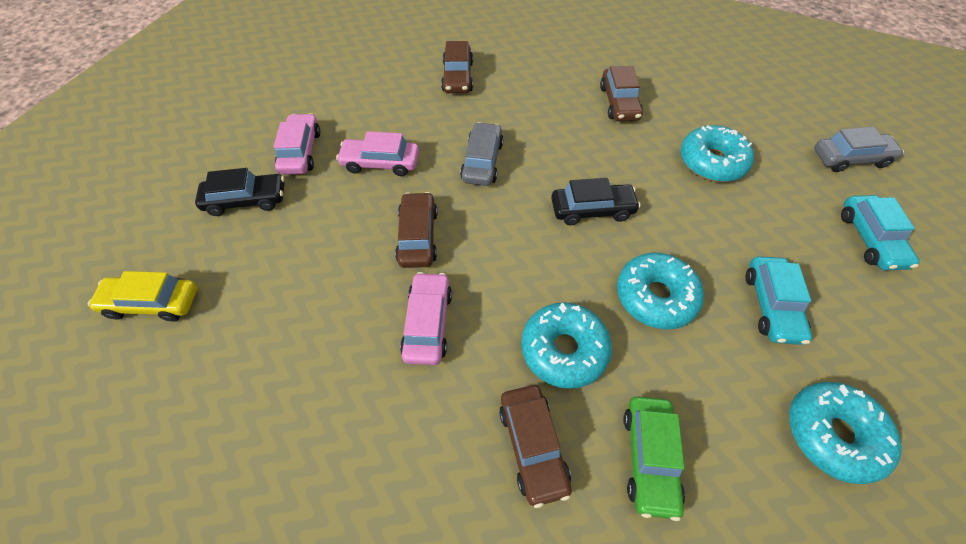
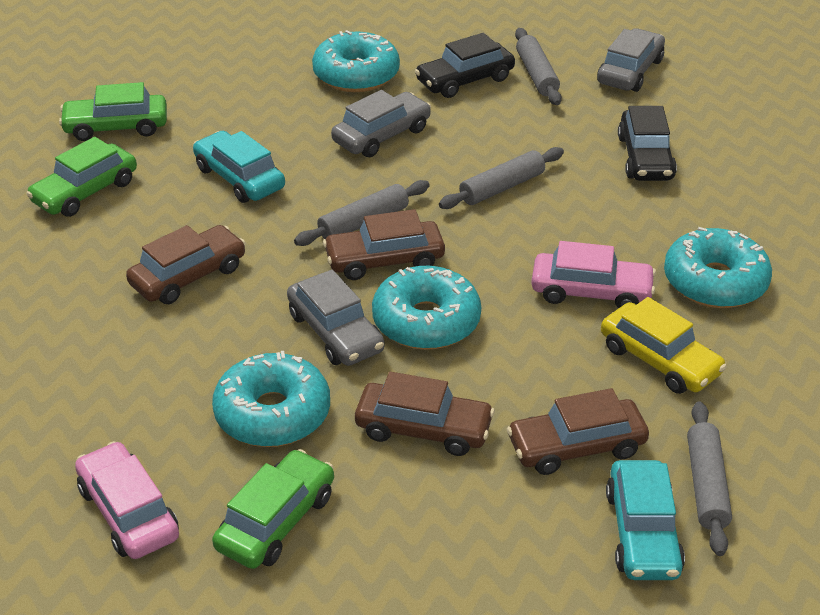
green car: 1 -> 3
grey car: 2 -> 3
grey rolling pin: 0 -> 4
pink car: 3 -> 2

